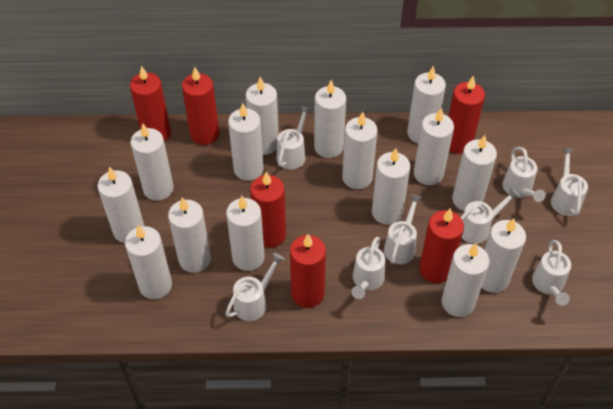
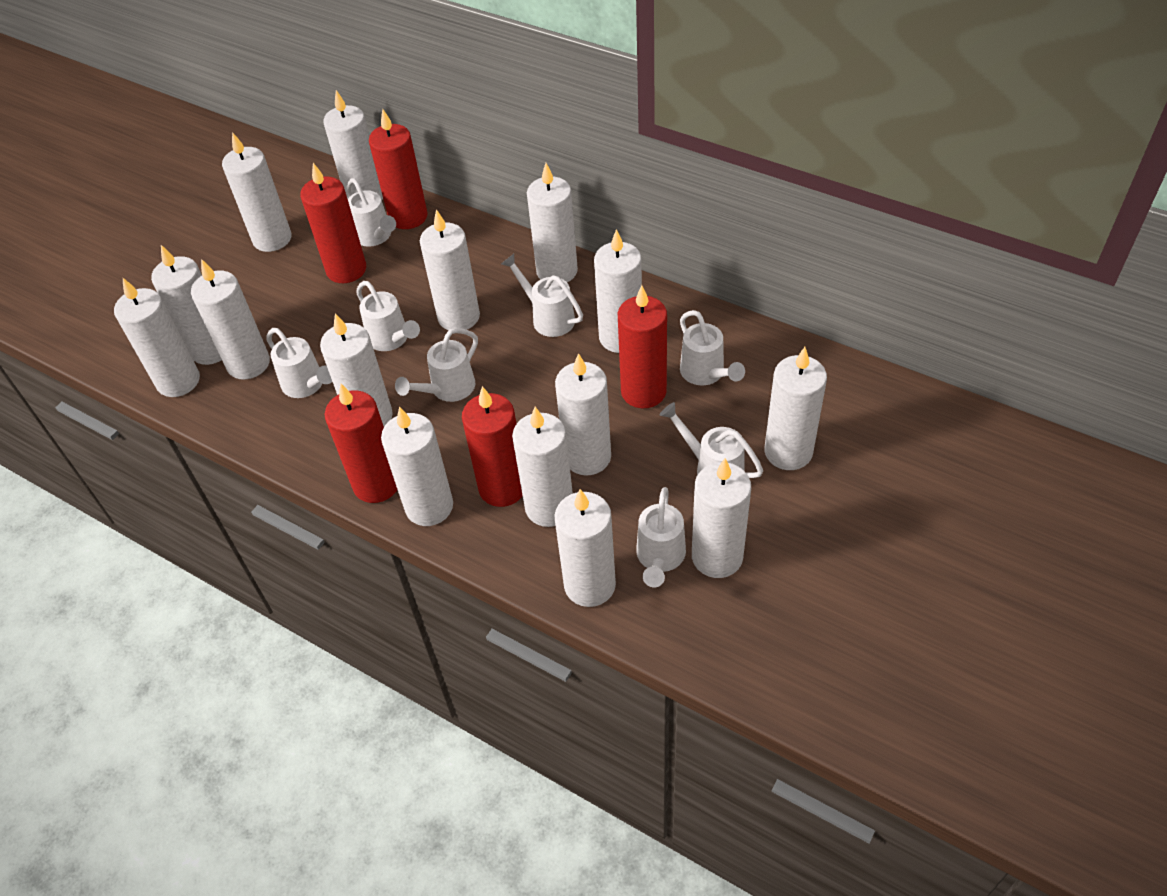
red candle: 6 -> 5

